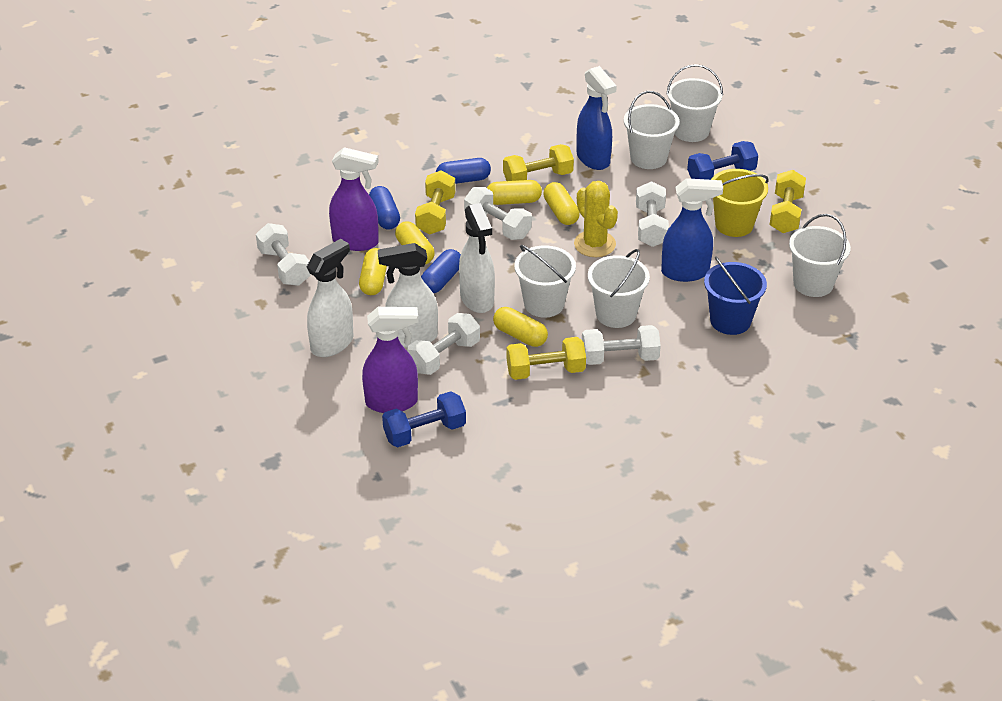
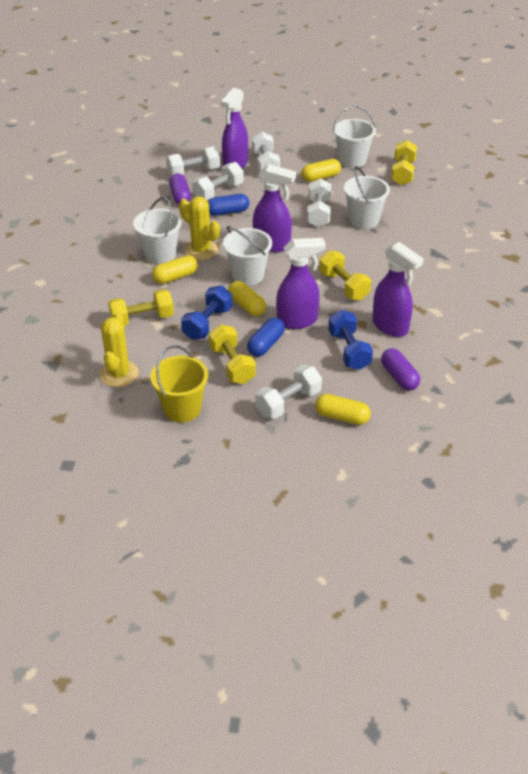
blue bucket: 1 -> 0
blue capsule: 3 -> 2
blue spray bottle: 2 -> 0
purple capsule: 0 -> 2
purple spray bottle: 2 -> 4
white bucket: 5 -> 4
white spray bottle: 3 -> 0
yellow cactus: 1 -> 2
yellow capsule: 5 -> 4

